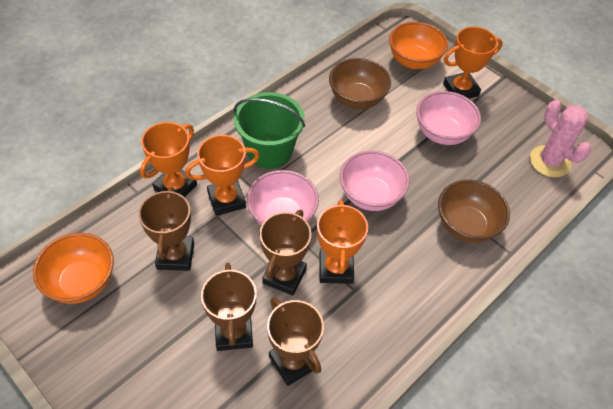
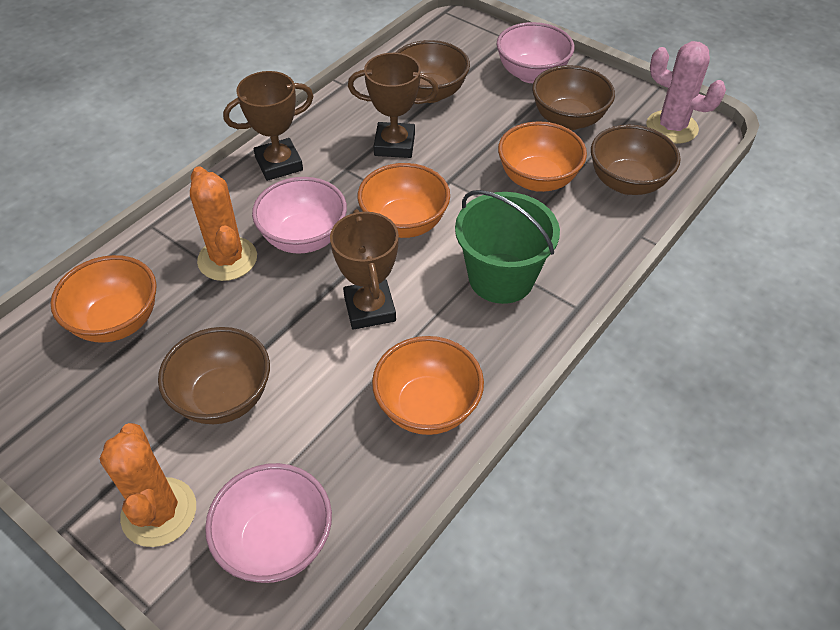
brown bowl: 2 -> 4
brown trophy: 4 -> 3
orange bowl: 2 -> 4
orange cactus: 0 -> 2
orange trophy: 4 -> 0

